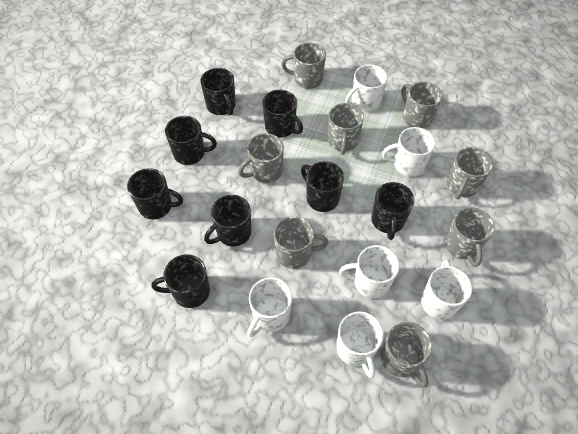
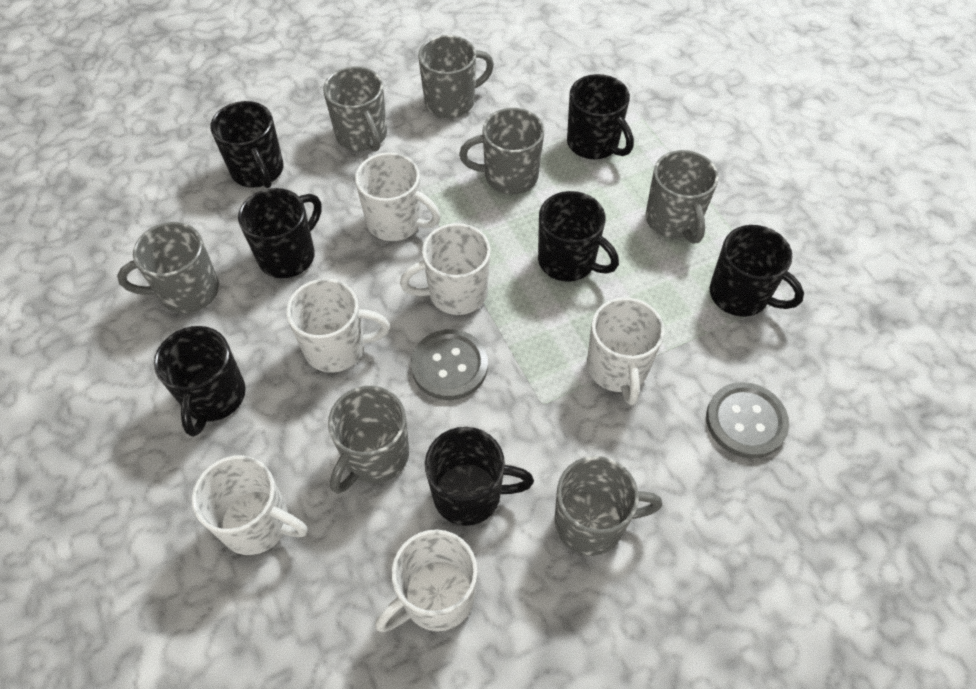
black mug: 8 -> 7
grey button: 0 -> 2
grey mug: 8 -> 7

